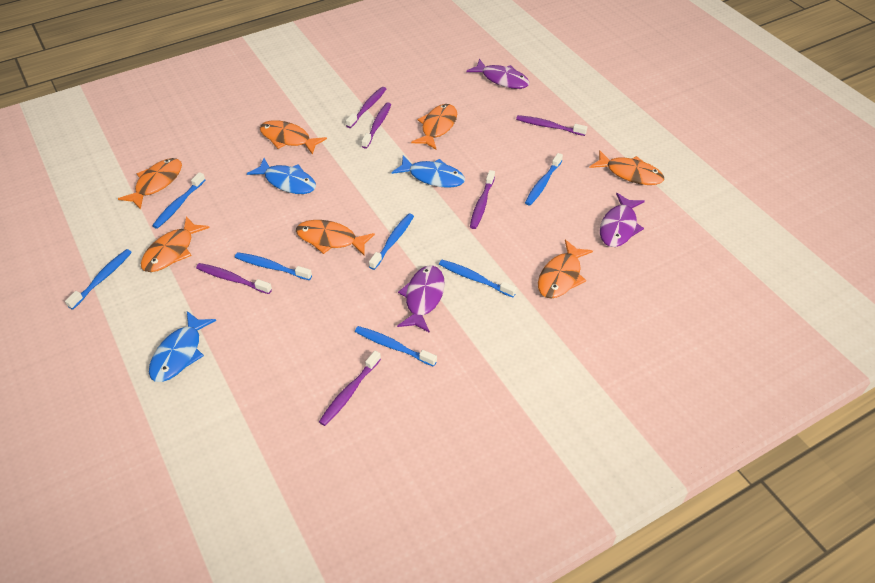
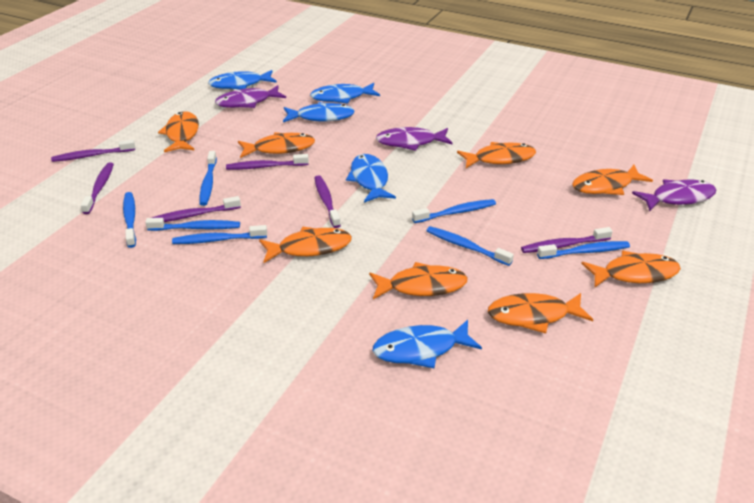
blue fish: 3 -> 5
orange fish: 7 -> 8

